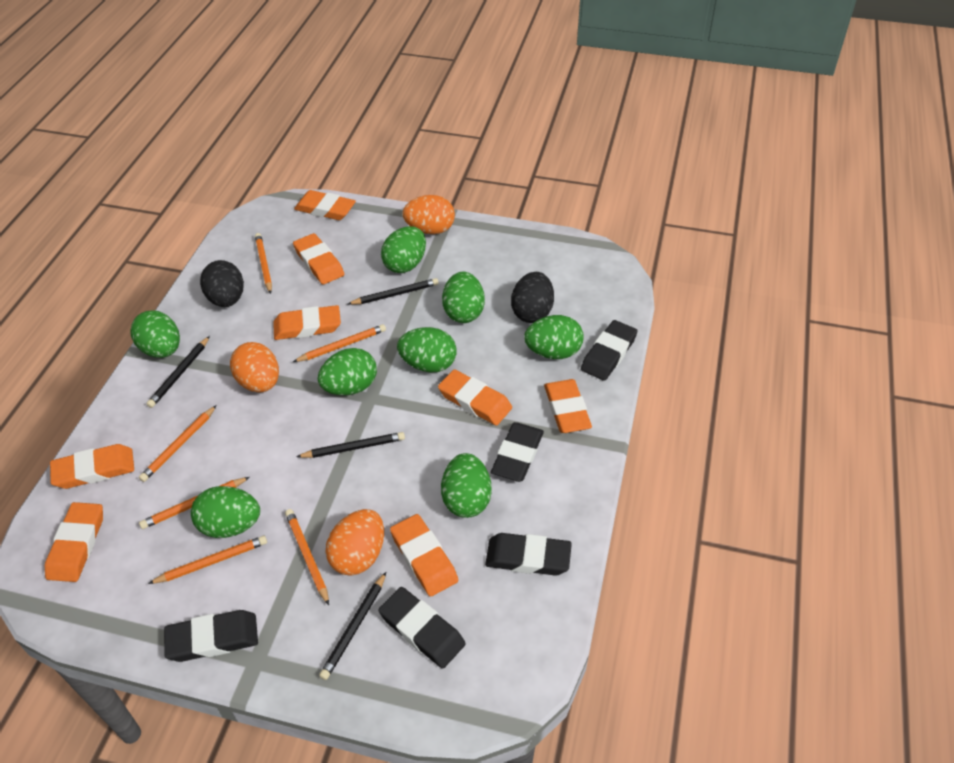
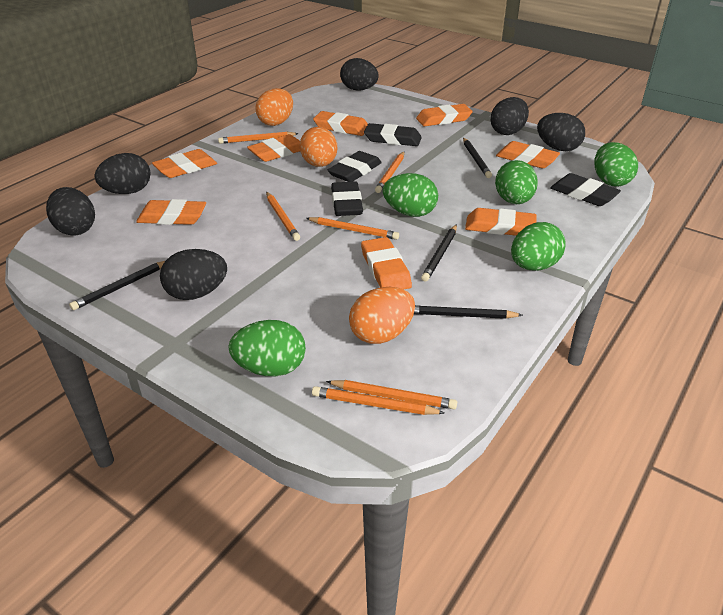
black egg: 2 -> 6
black eraser: 5 -> 4
green egg: 8 -> 5

